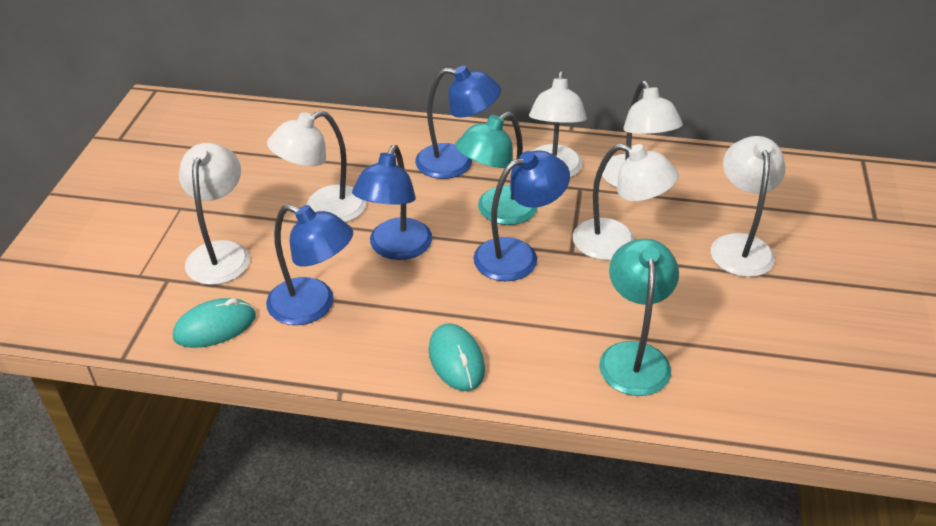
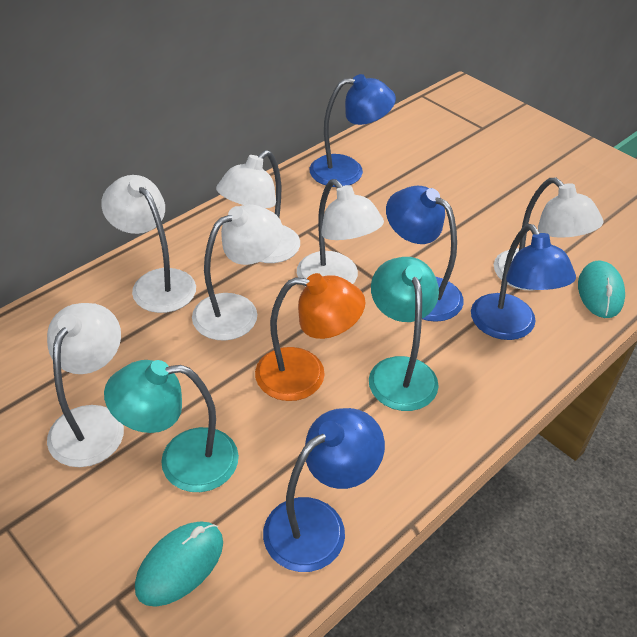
orange lamp: 0 -> 1

